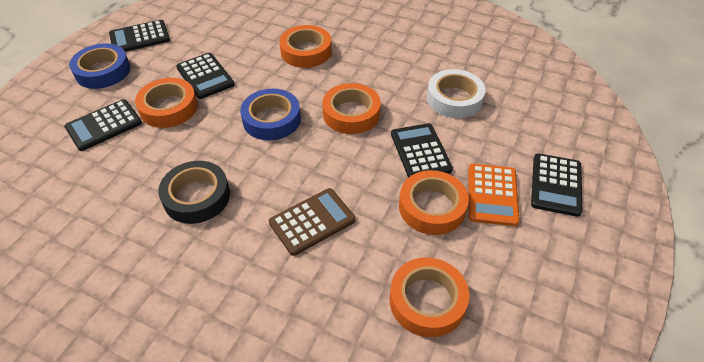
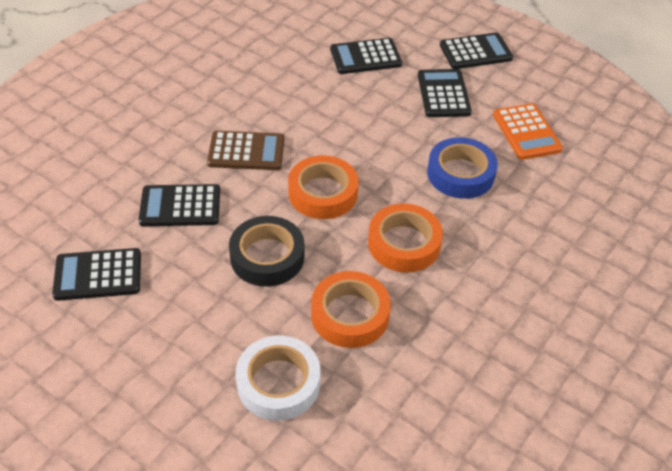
blue tape: 2 -> 1
orange tape: 5 -> 3

